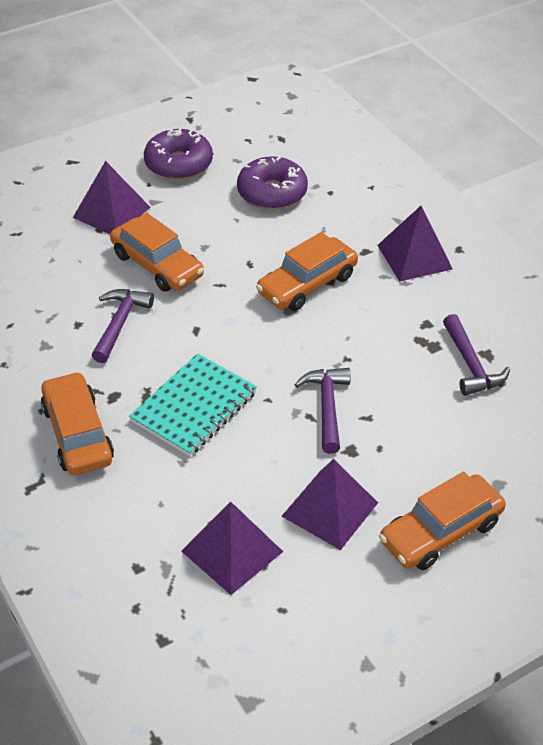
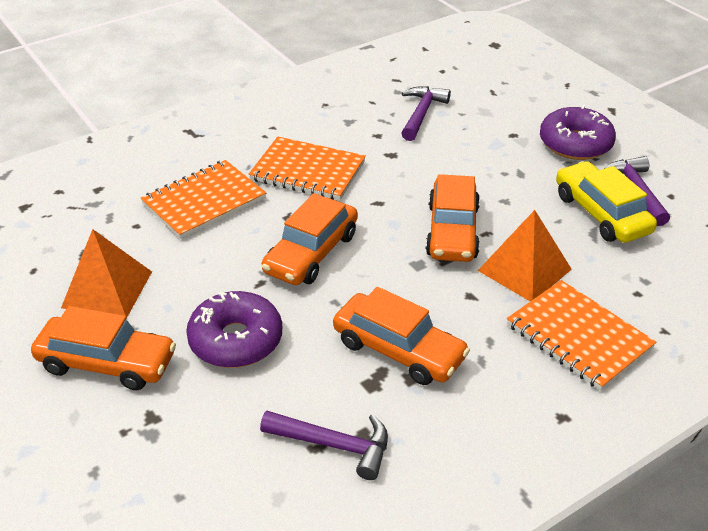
orange notebook: 0 -> 3
orange pyramid: 0 -> 2
purple pyramid: 4 -> 0
turquoise notebook: 1 -> 0
yellow car: 0 -> 1

